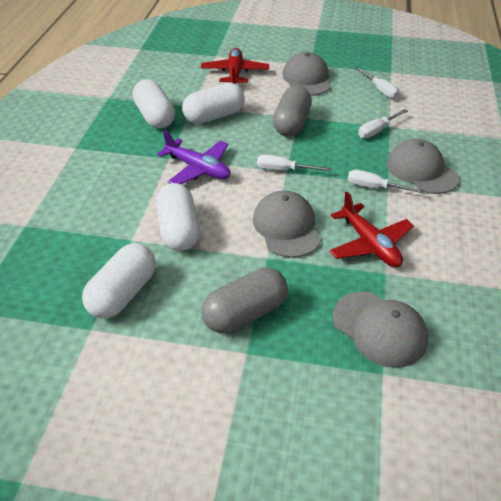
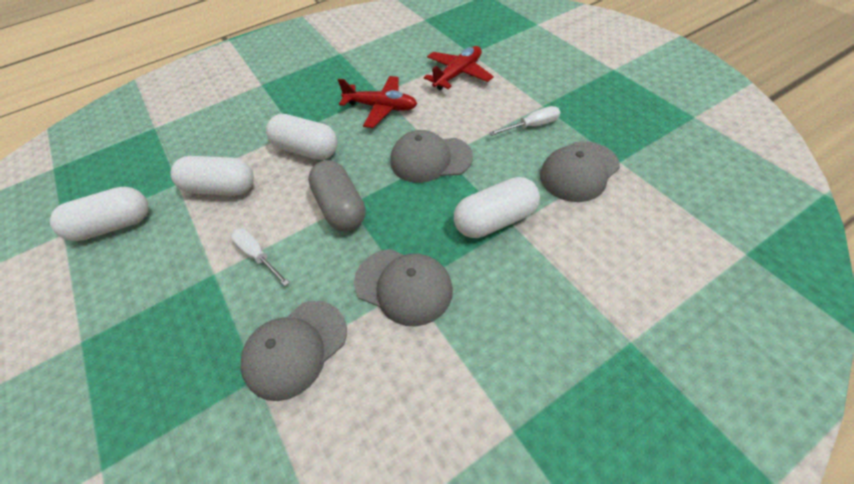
grey capsule: 2 -> 1
purple plane: 1 -> 0
white screwdriver: 4 -> 2

